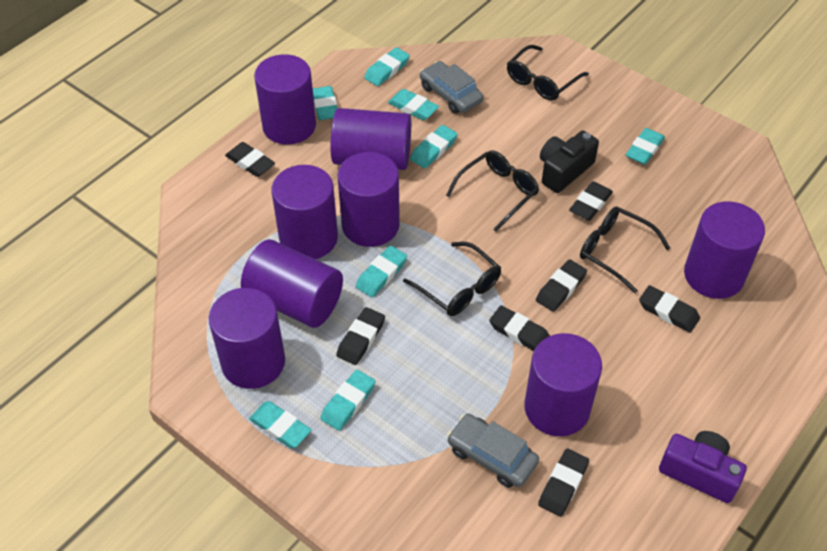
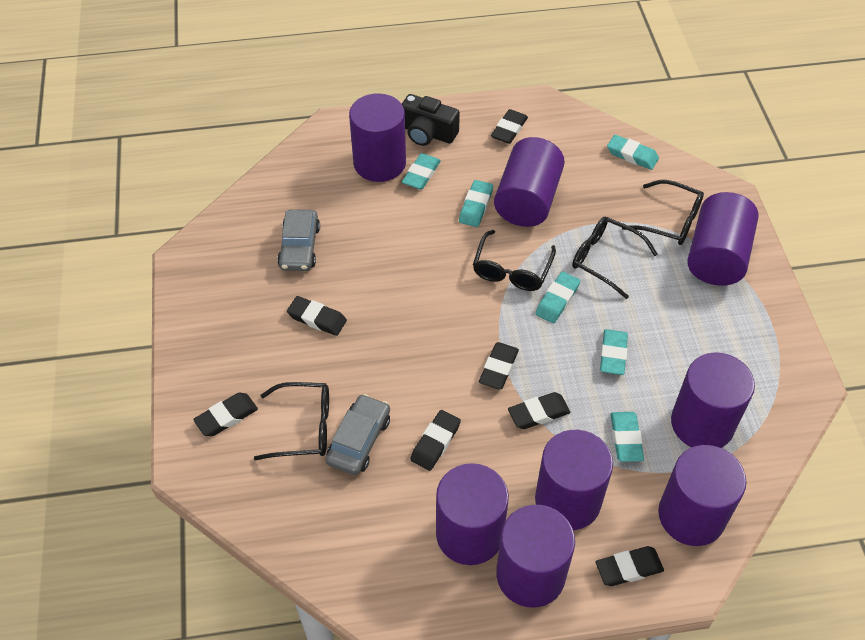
purple camera: 1 -> 0
turquoise eraser: 8 -> 6

